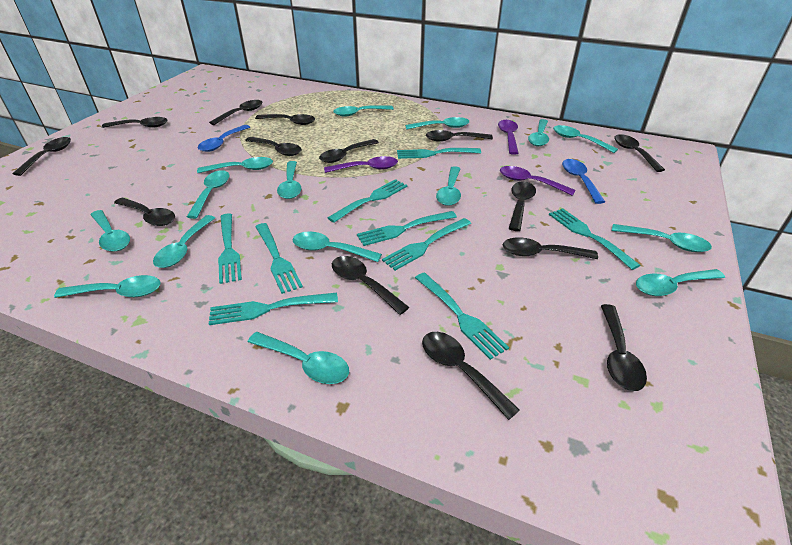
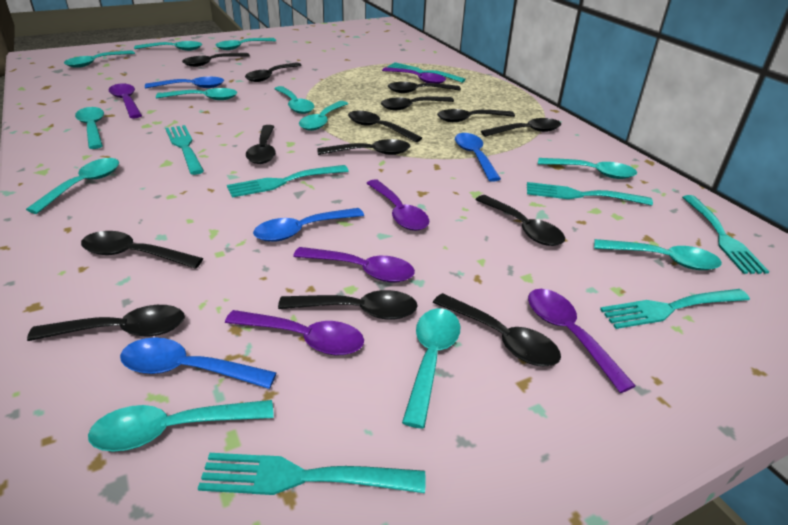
blue spoon: 2 -> 4
purple spoon: 3 -> 6
turquoise fork: 9 -> 7
turquoise spoon: 15 -> 12

